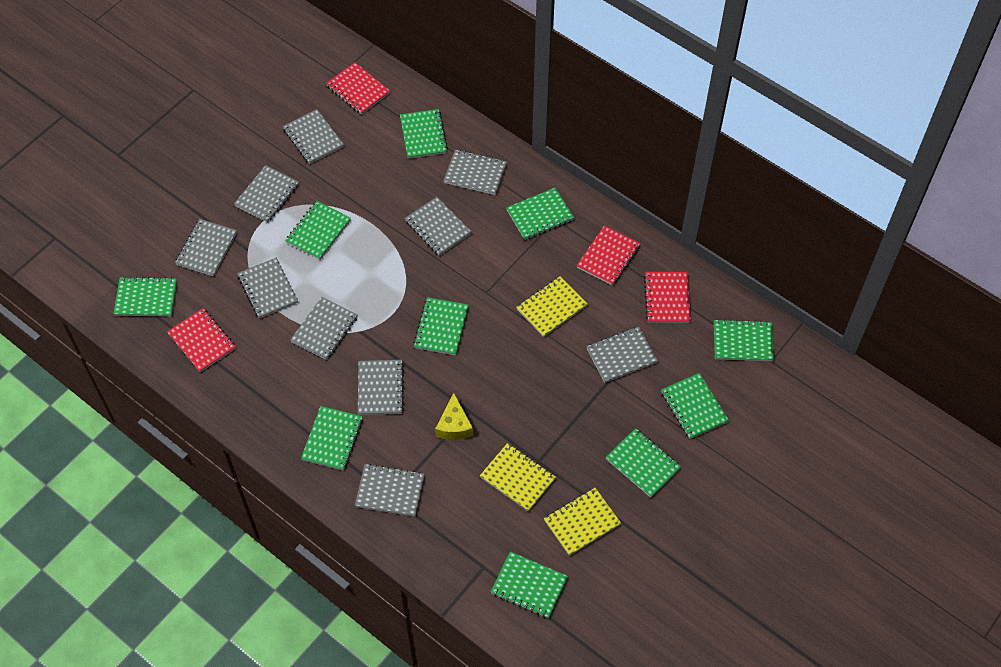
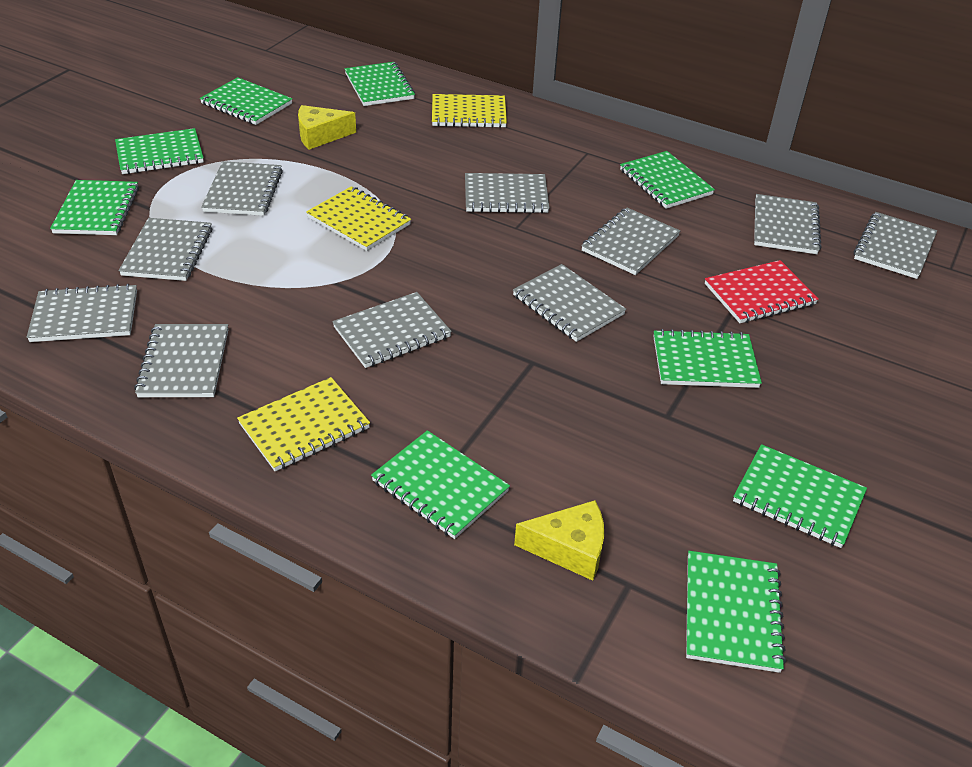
green notebook: 10 -> 9
red notebook: 4 -> 1
yellow cheese: 1 -> 2

